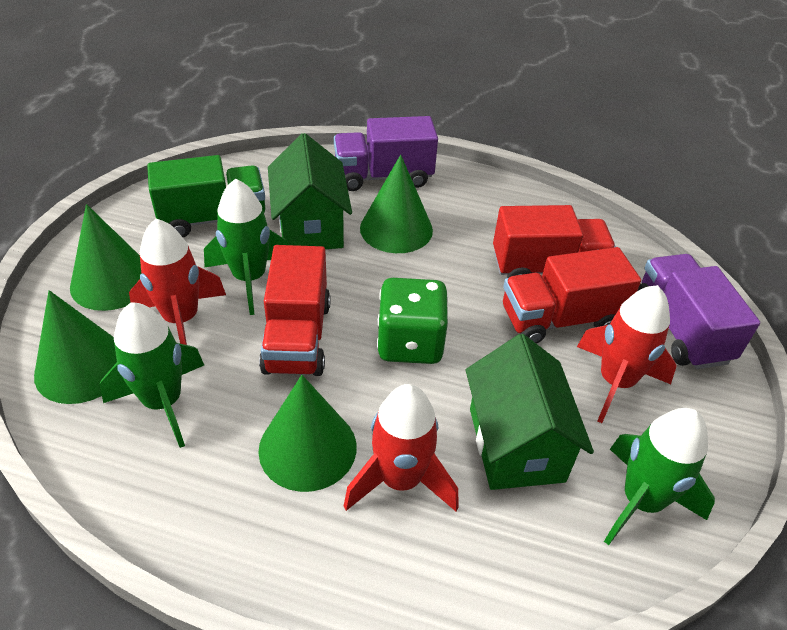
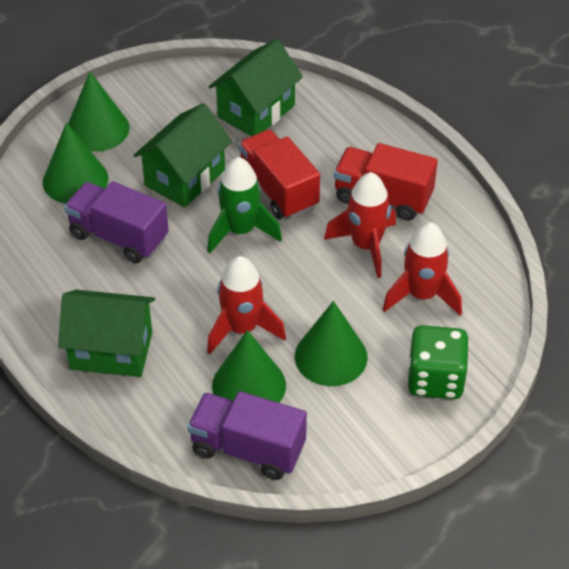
green house: 2 -> 3
green rocket: 3 -> 1
green truck: 1 -> 0
red truck: 3 -> 2

